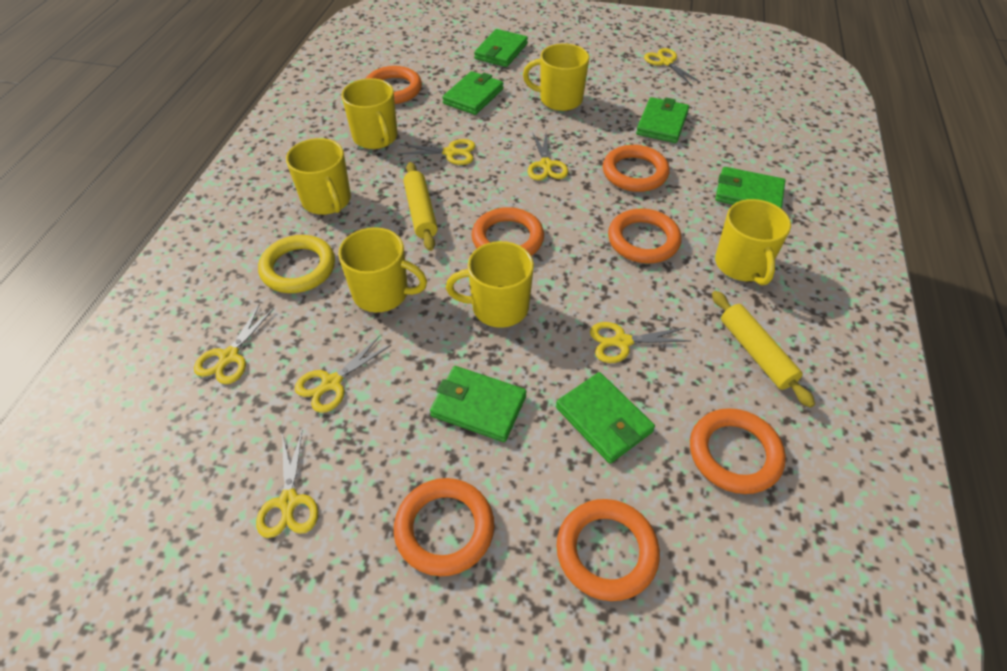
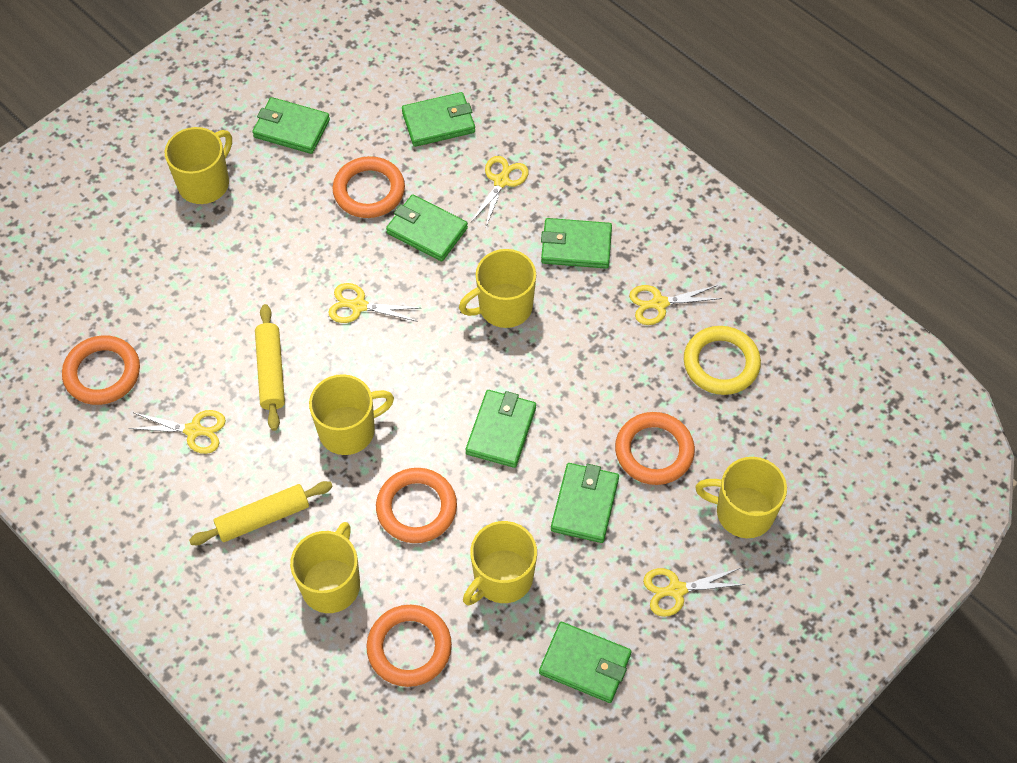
green wallet: 6 -> 7
orange ring: 7 -> 5
yellow scissors: 7 -> 5

